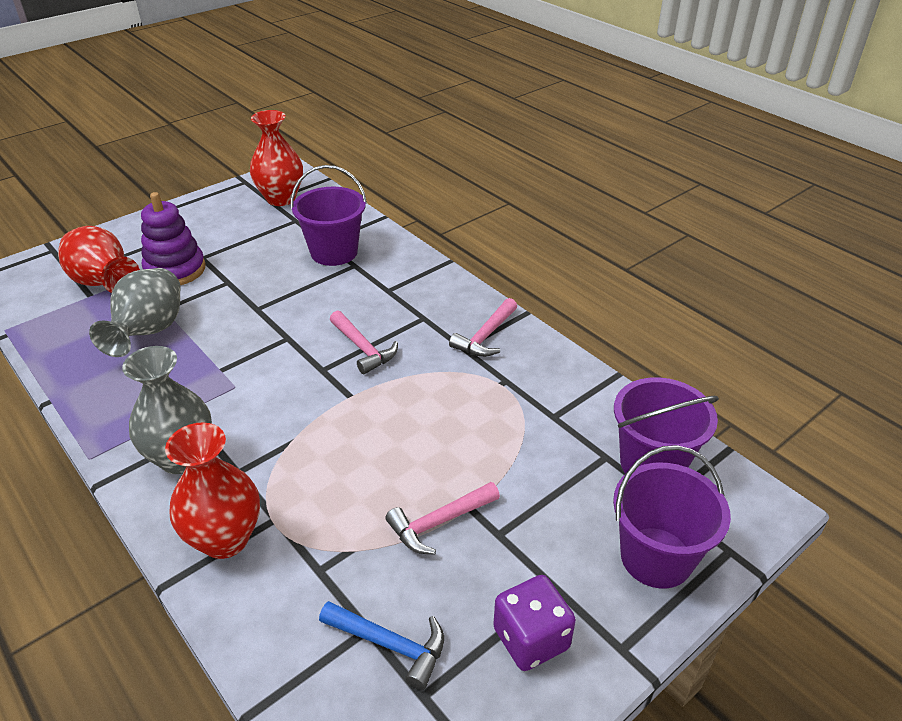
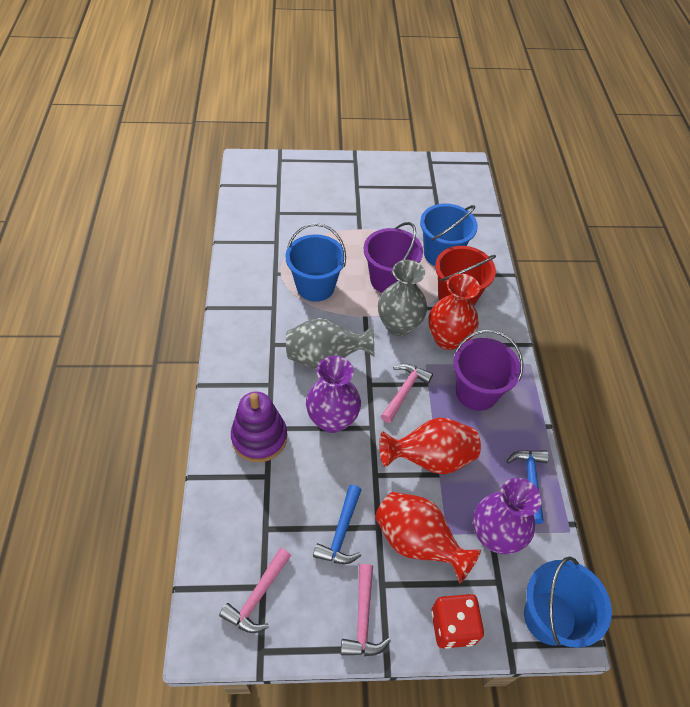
blue bucket: 0 -> 3
blue hammer: 1 -> 2
purple bucket: 3 -> 2
purple dice: 1 -> 0
purple vase: 0 -> 2
red bucket: 0 -> 1
red dice: 0 -> 1

